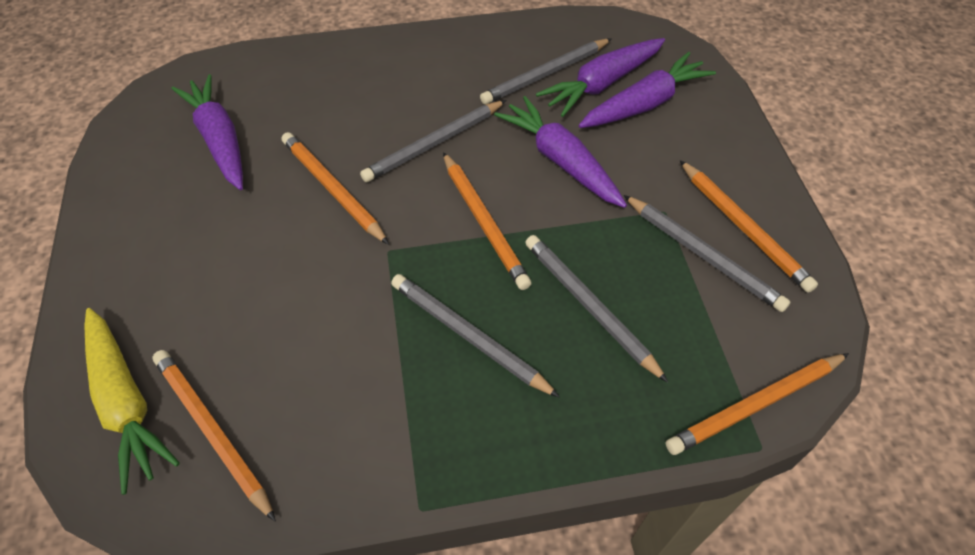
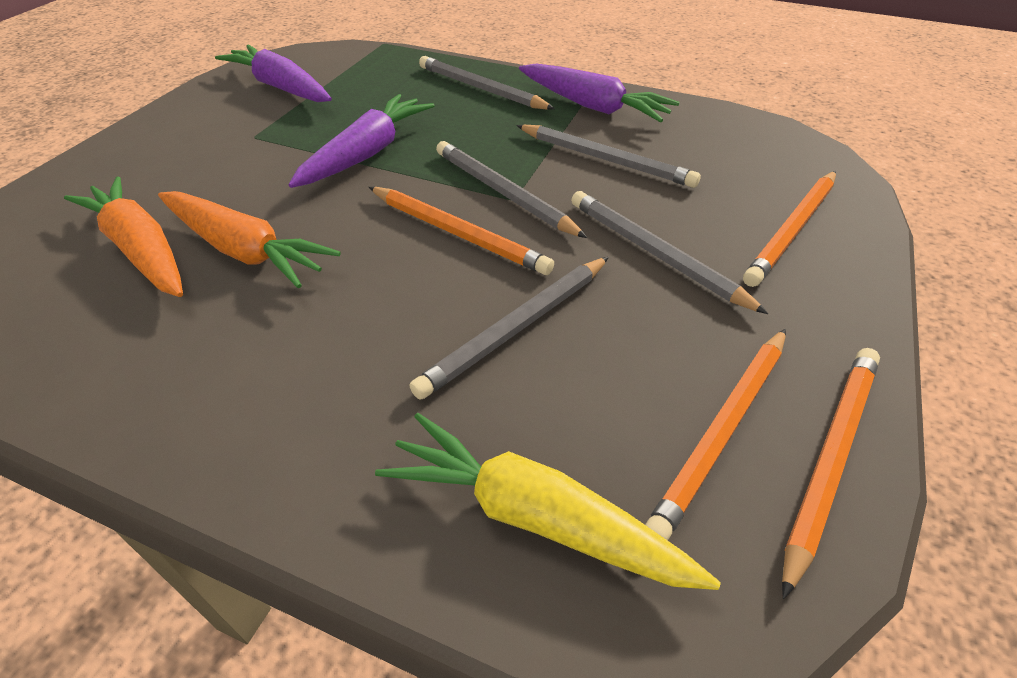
orange carrot: 0 -> 2
orange pencil: 5 -> 4
purple carrot: 4 -> 3

